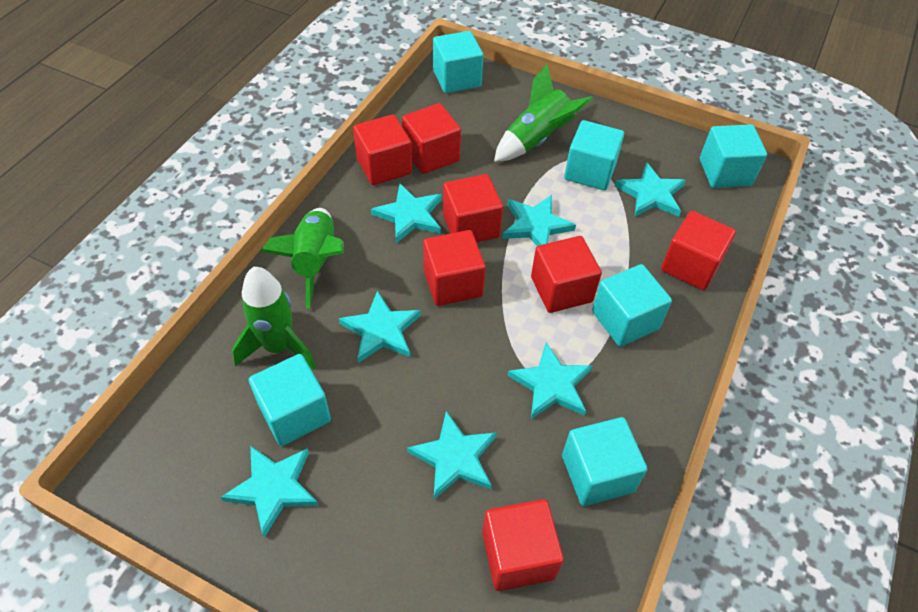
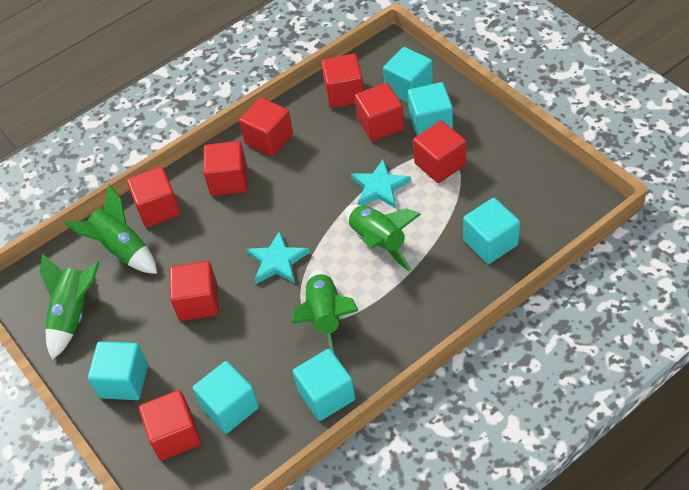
green rocket: 3 -> 4
red cube: 7 -> 8
turquoise star: 7 -> 2

